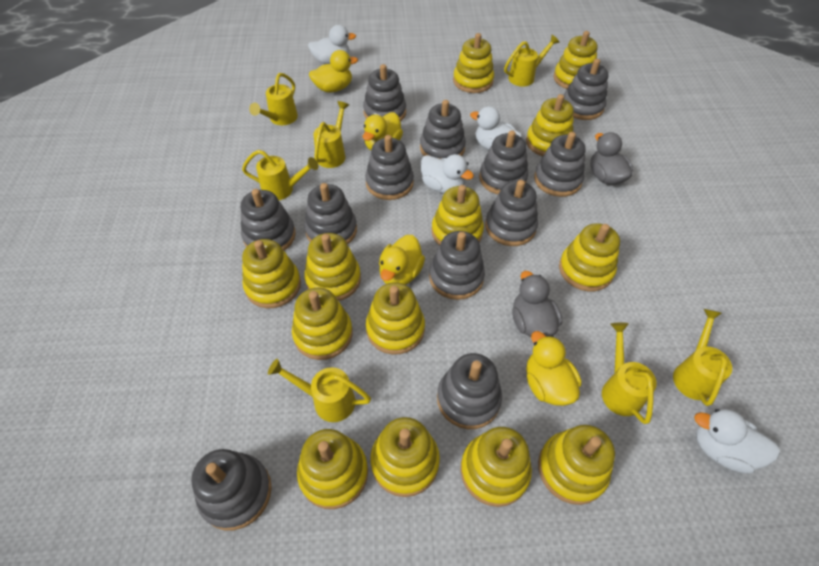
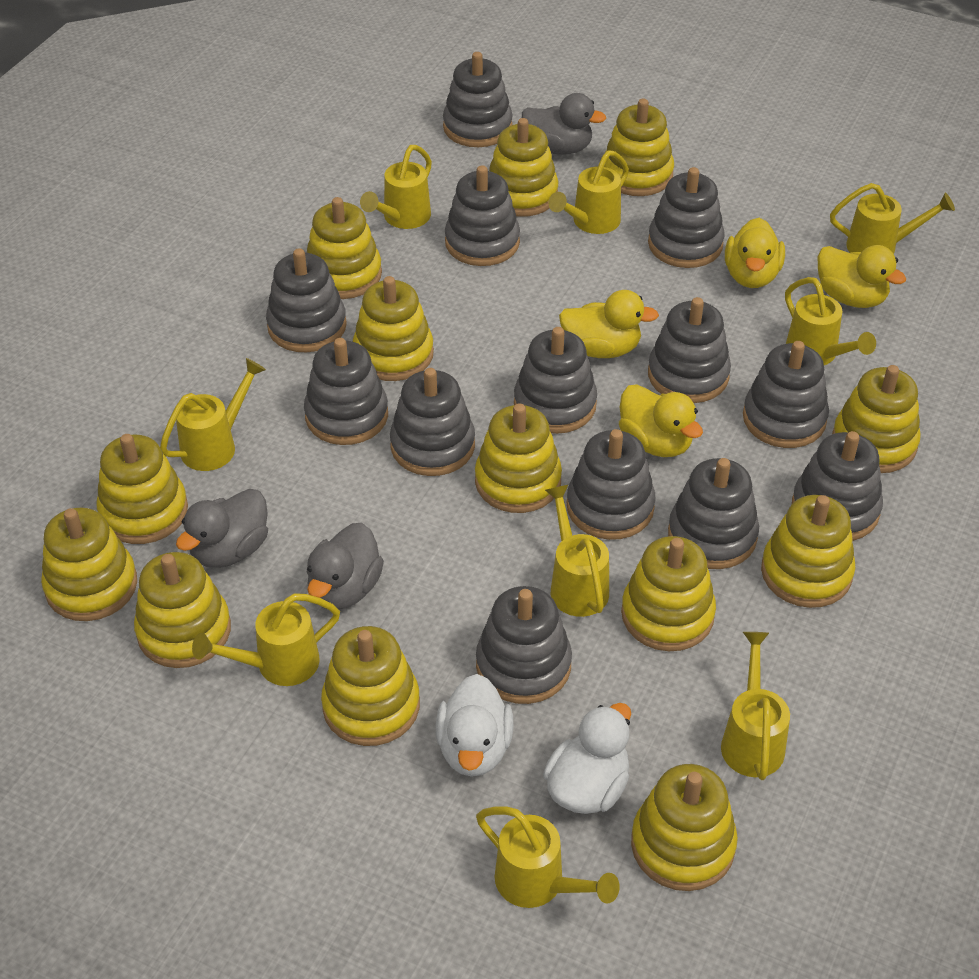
grey duck: 2 -> 3
grey stacking toy: 12 -> 13
white duck: 4 -> 2
yellow watering can: 7 -> 9

